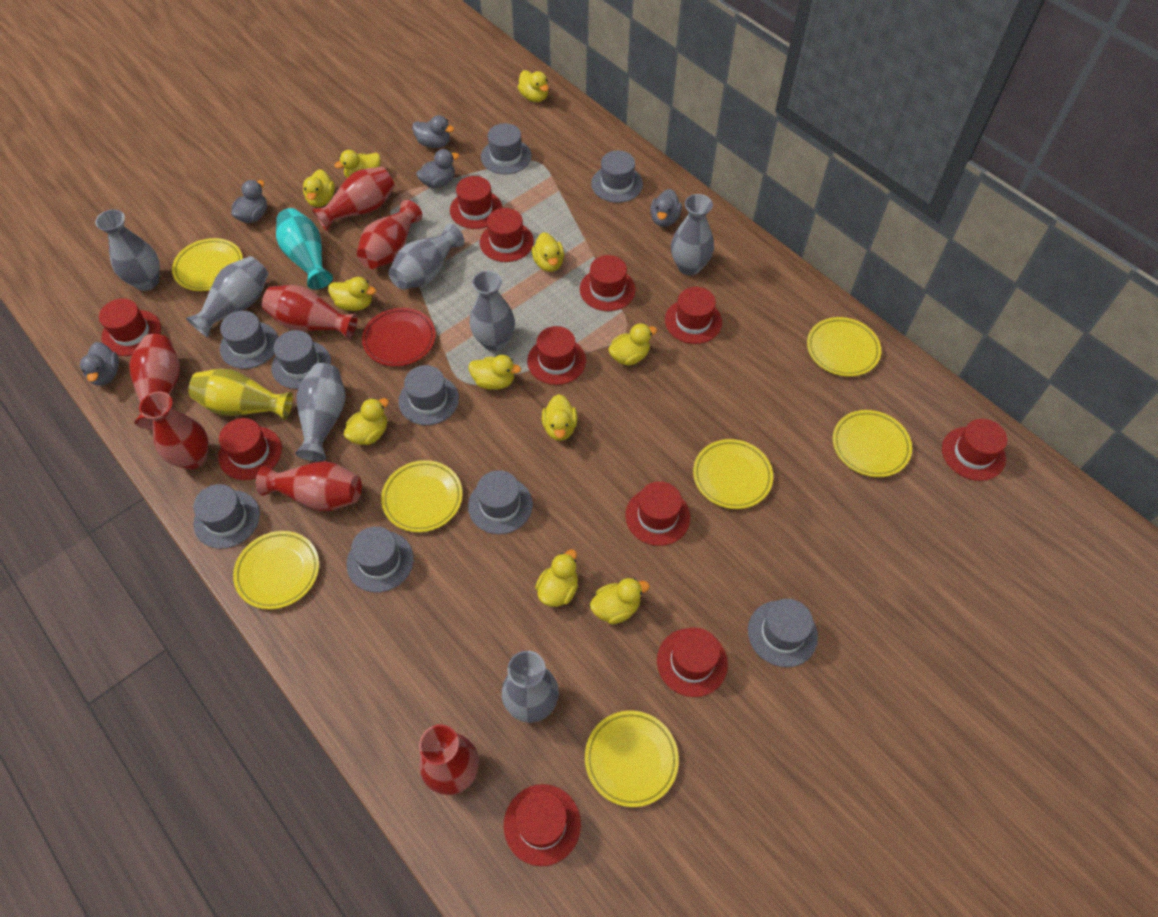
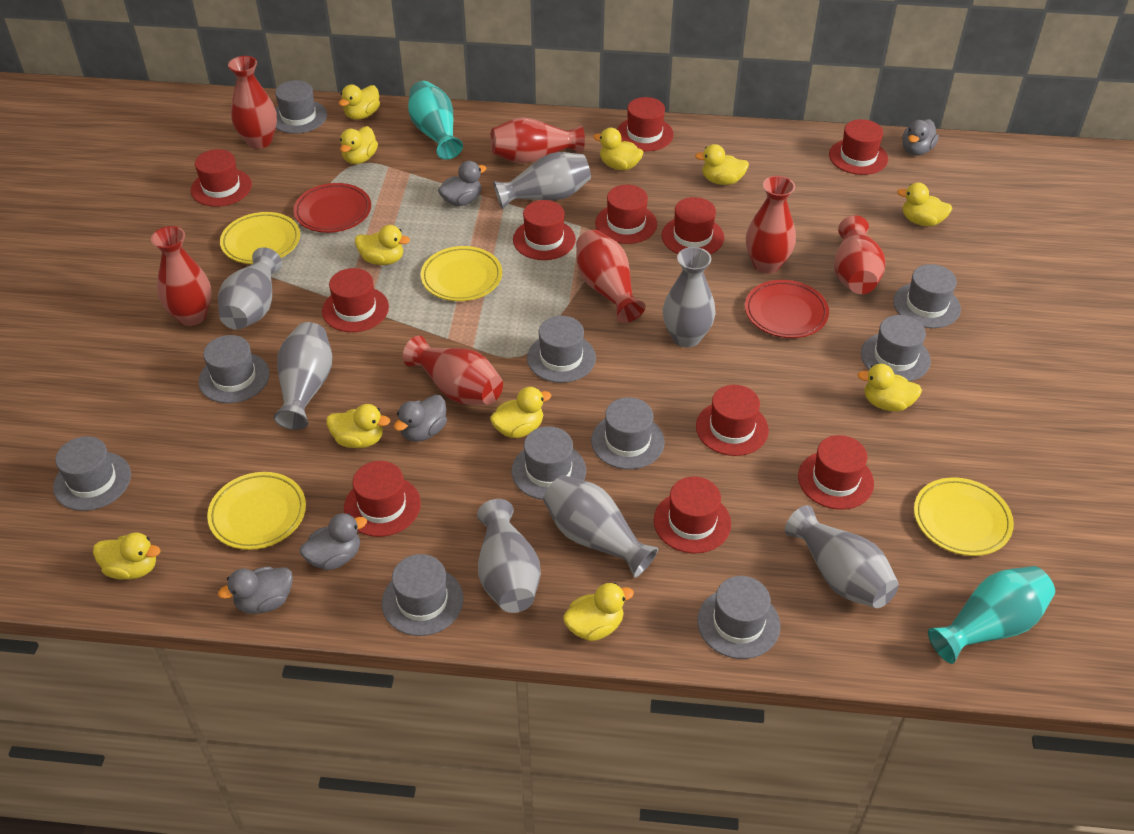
grey hat: 9 -> 10
red plate: 1 -> 2
turquoise vase: 1 -> 2
yellow plate: 7 -> 4
yellow vase: 1 -> 0

